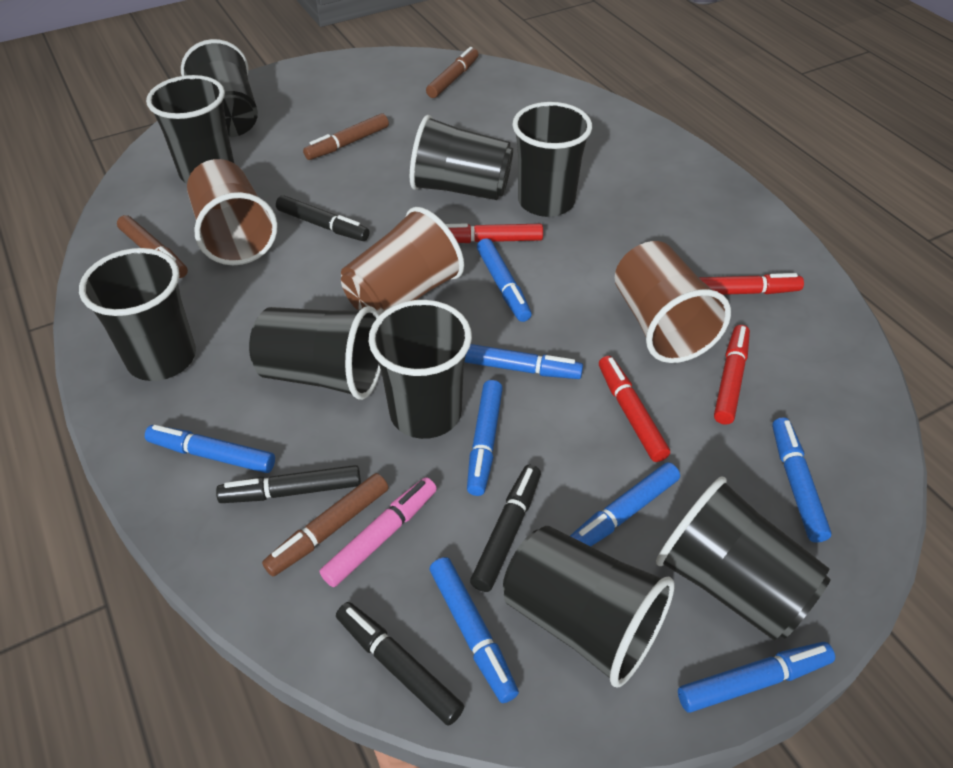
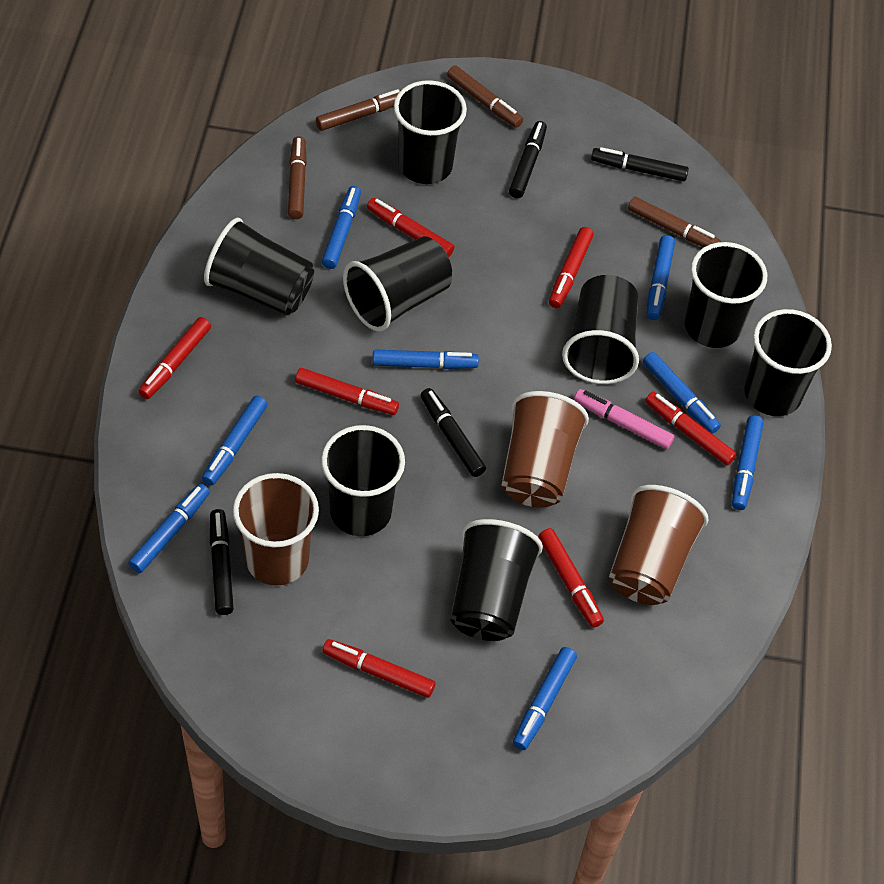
black cup: 9 -> 8
red marker: 4 -> 7

